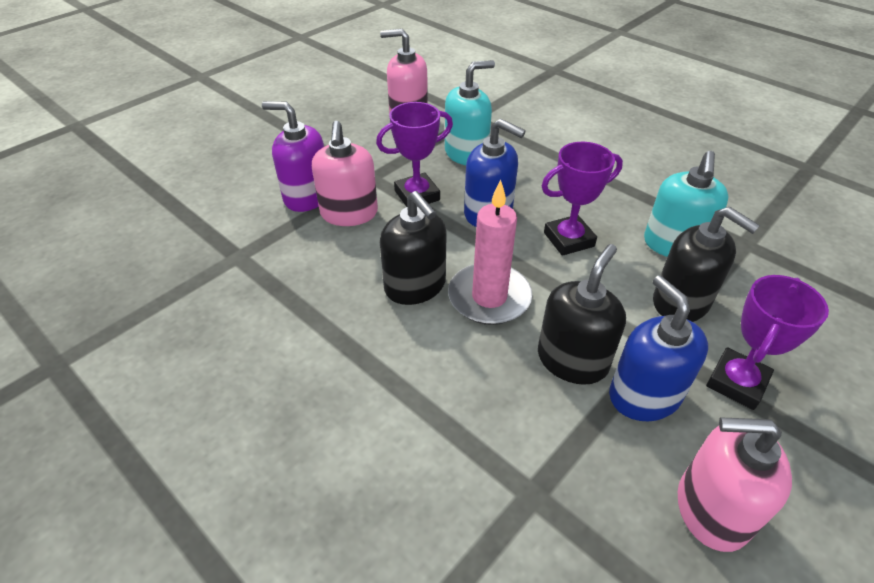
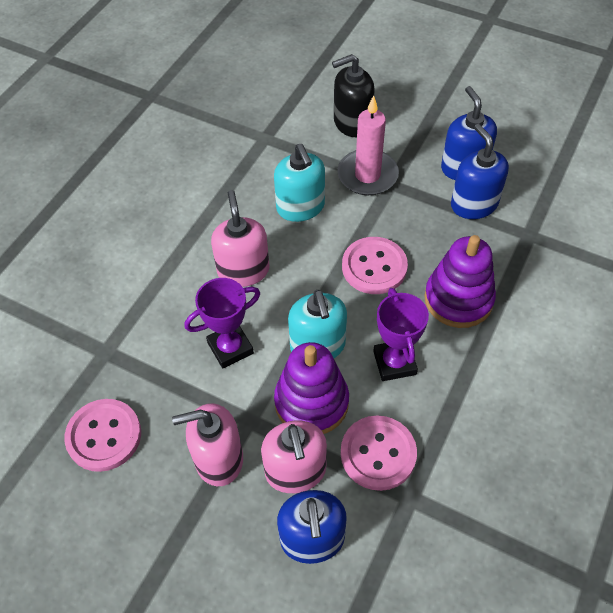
black soap dispenser: 3 -> 1
blue soap dispenser: 2 -> 3
pink button: 0 -> 3
purple soap dispenser: 1 -> 0
purple stacking toy: 0 -> 2
purple trophy: 3 -> 2

